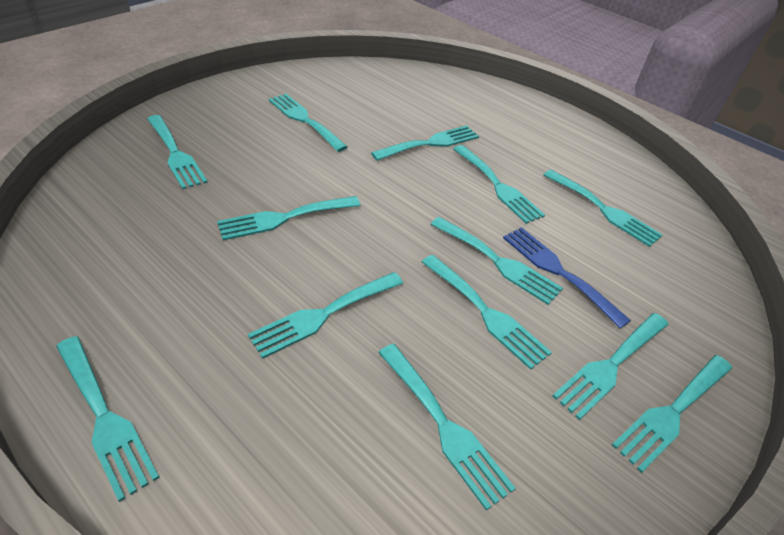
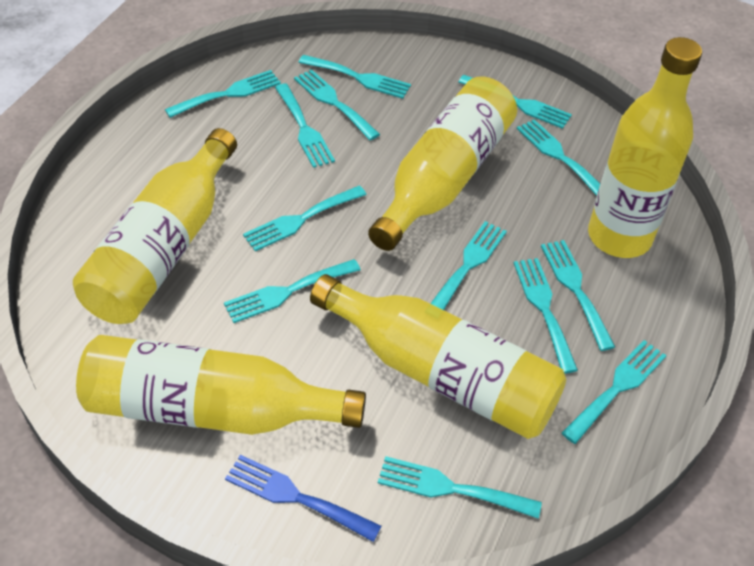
yellow bottle: 0 -> 5

